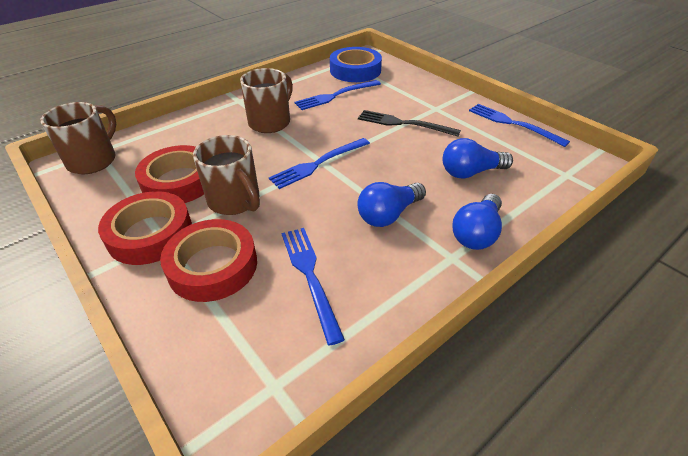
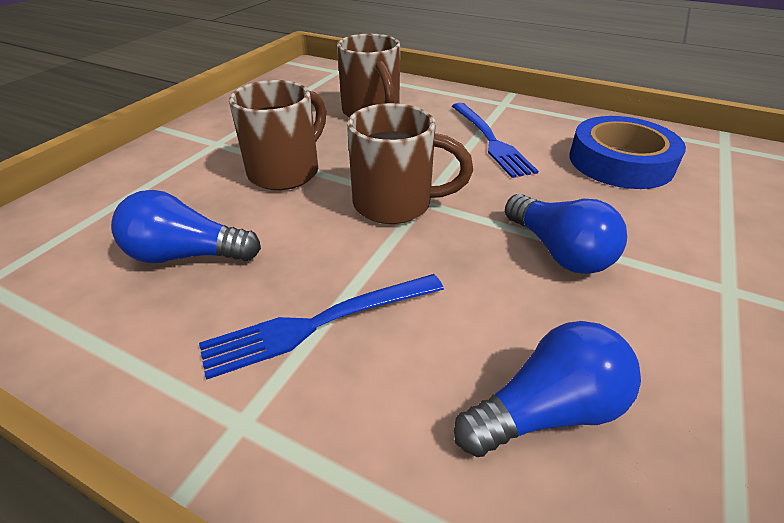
black fork: 1 -> 0
blue fork: 4 -> 2
red tape: 3 -> 0

